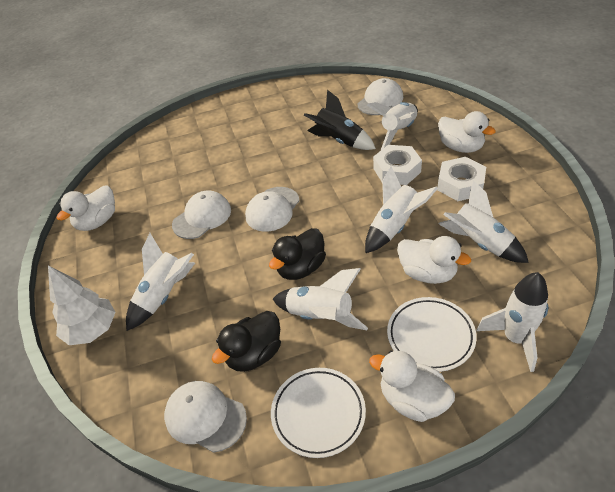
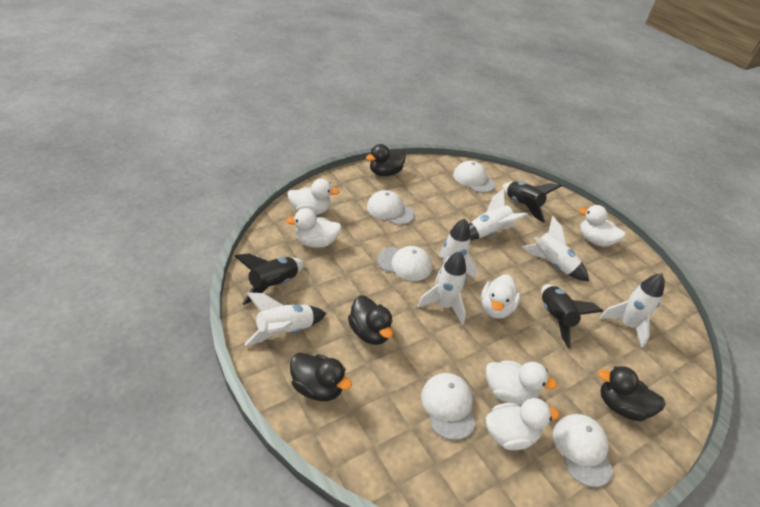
black duck: 2 -> 4
black rocket: 1 -> 3
white cap: 4 -> 5
white duck: 4 -> 6
white nut: 2 -> 0
white plate: 2 -> 0
white tree: 1 -> 0

